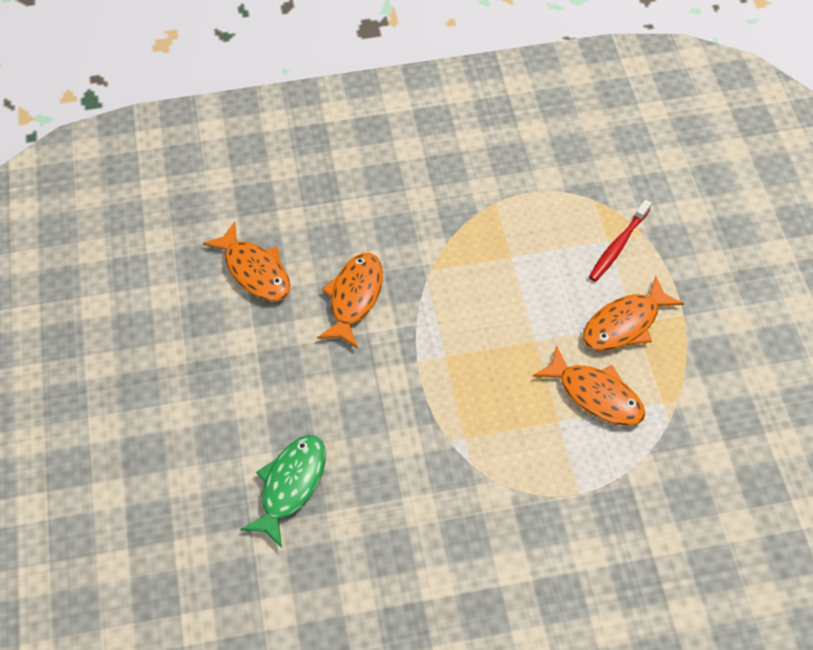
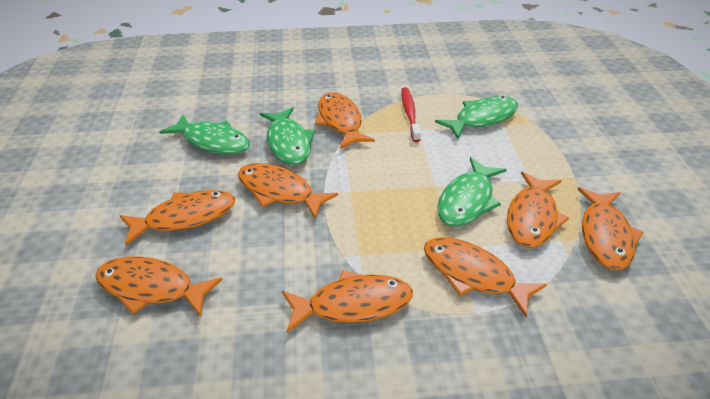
green fish: 1 -> 4
orange fish: 4 -> 8

